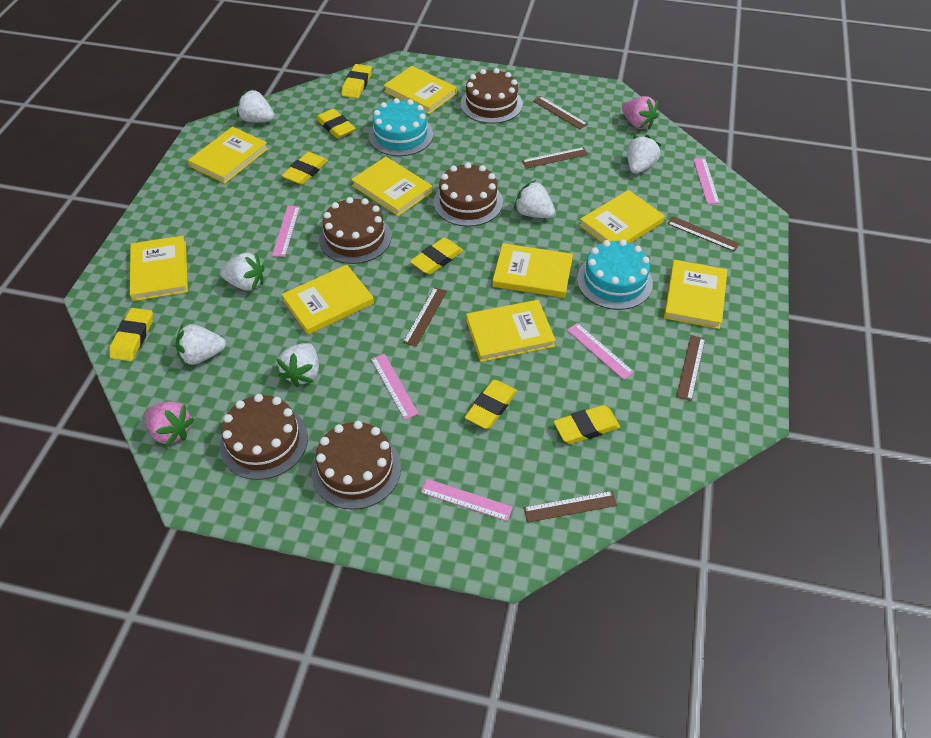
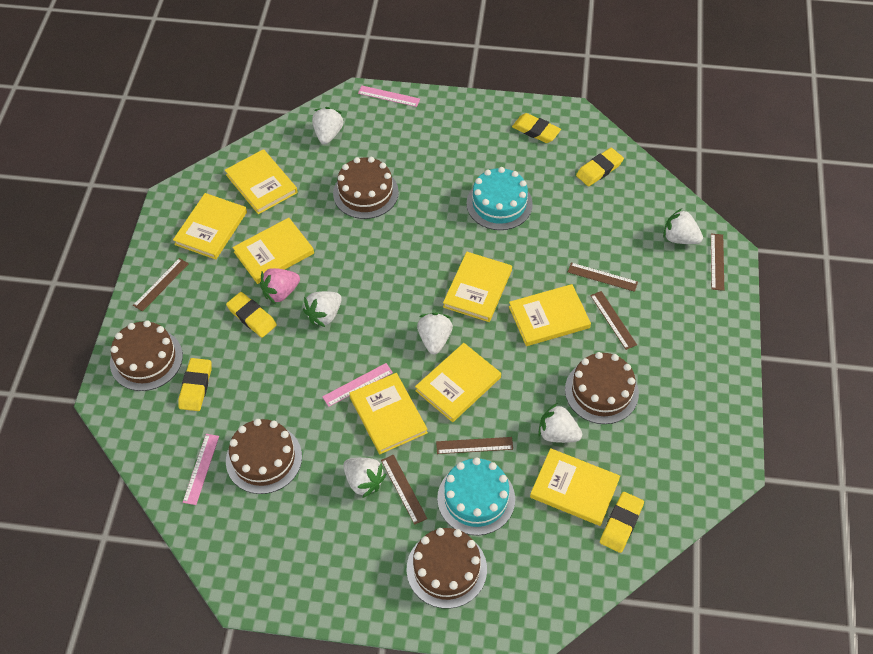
pink ruler: 5 -> 3
pink strawberry: 2 -> 1
yellow book: 9 -> 8
yellow eraser: 7 -> 5

